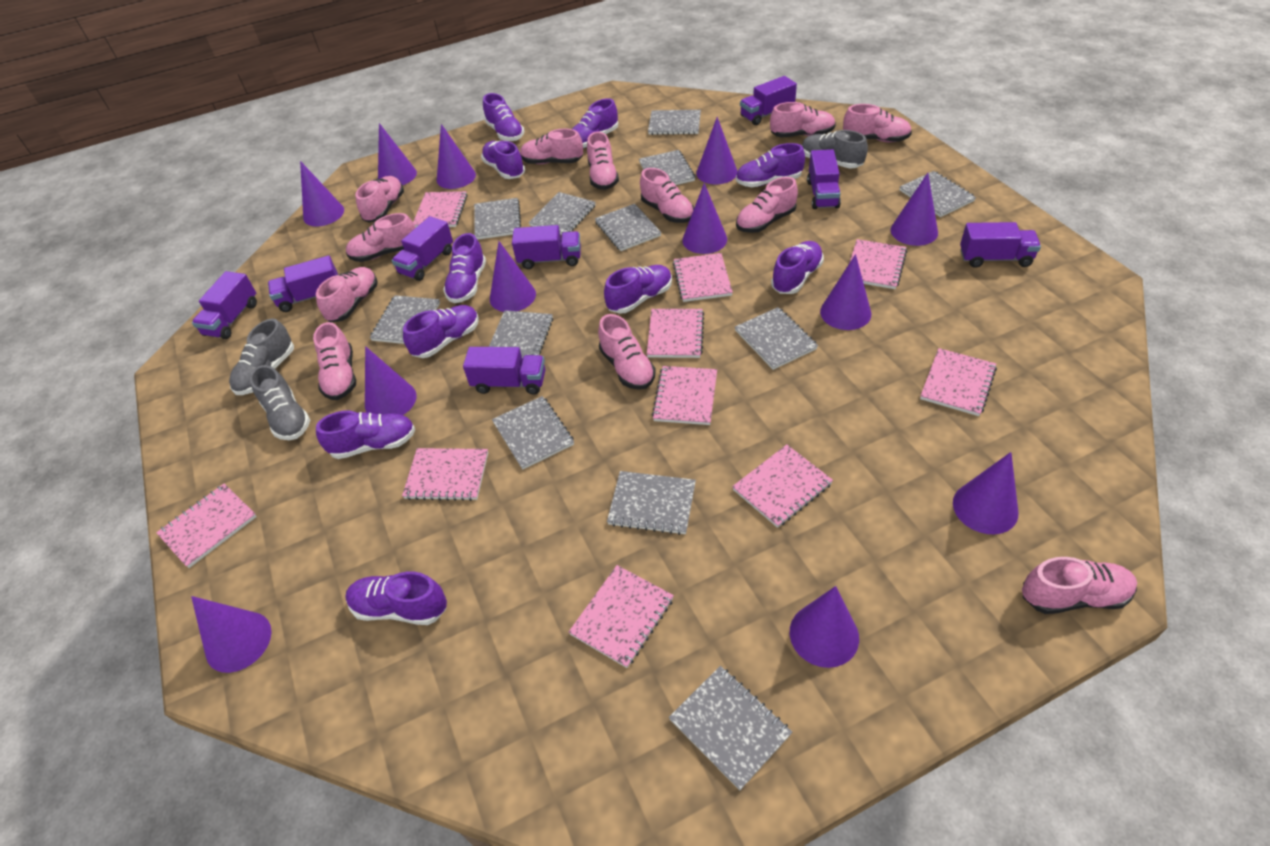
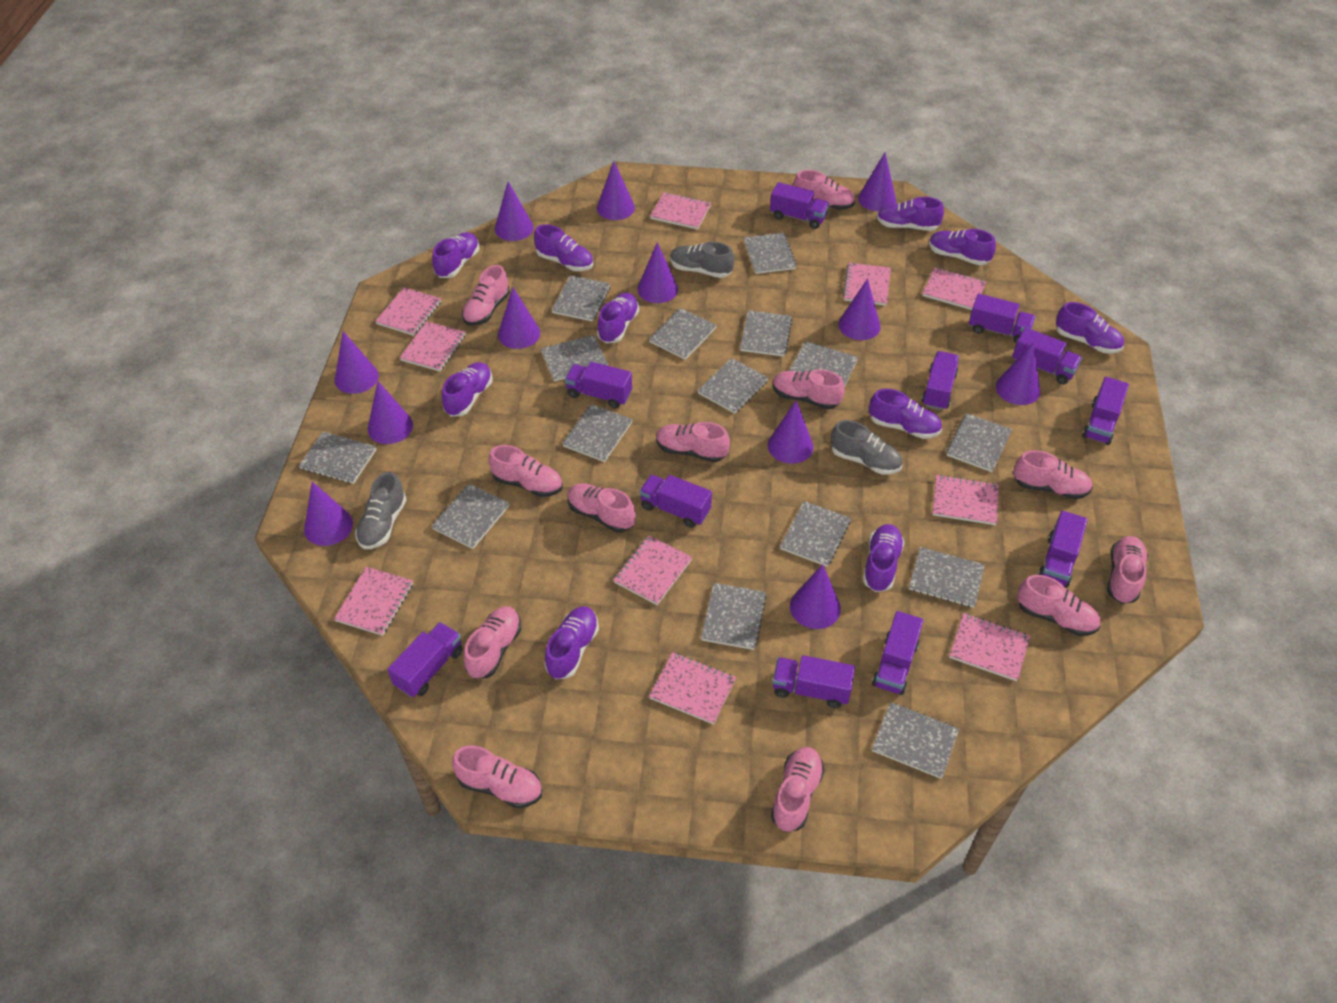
grey notebook: 12 -> 15
purple truck: 8 -> 11

